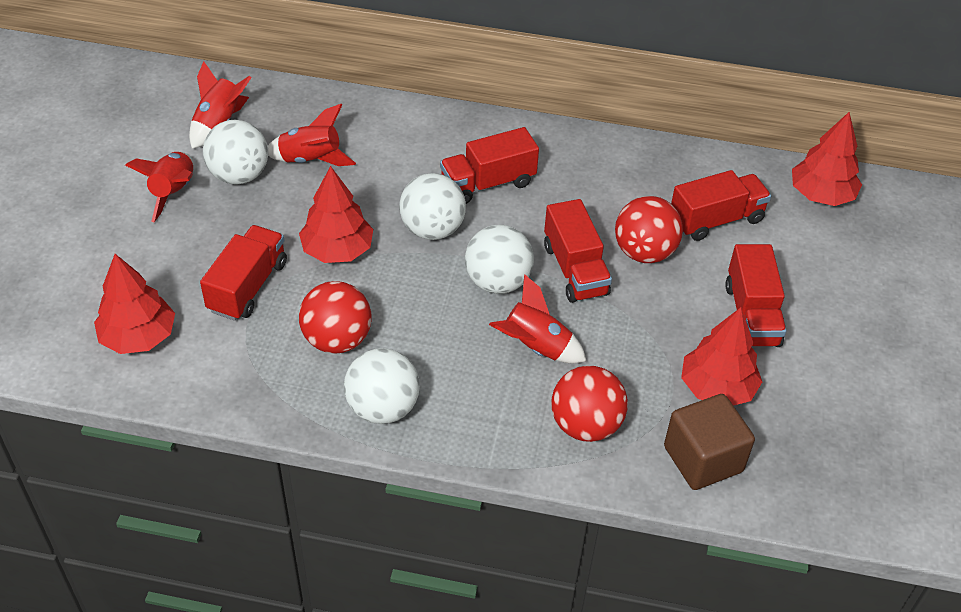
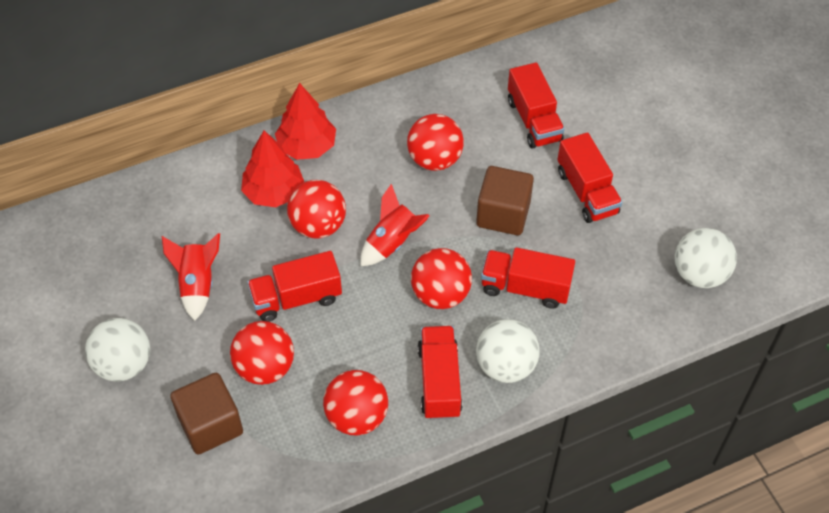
brown cube: 1 -> 2
red ball: 3 -> 5
red rocket: 4 -> 2
red tree: 4 -> 2
white ball: 4 -> 3

